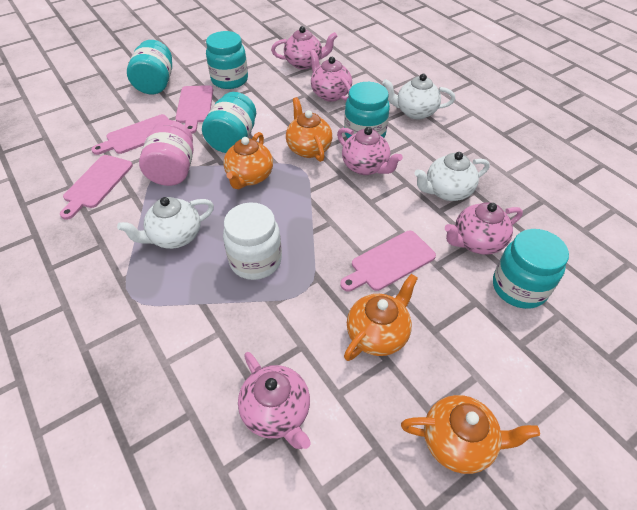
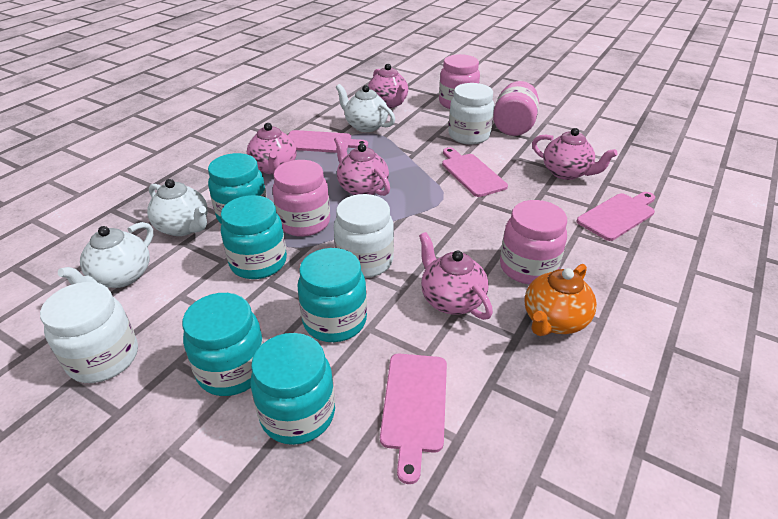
orange teapot: 4 -> 1
pink jar: 1 -> 4
white jar: 1 -> 3

